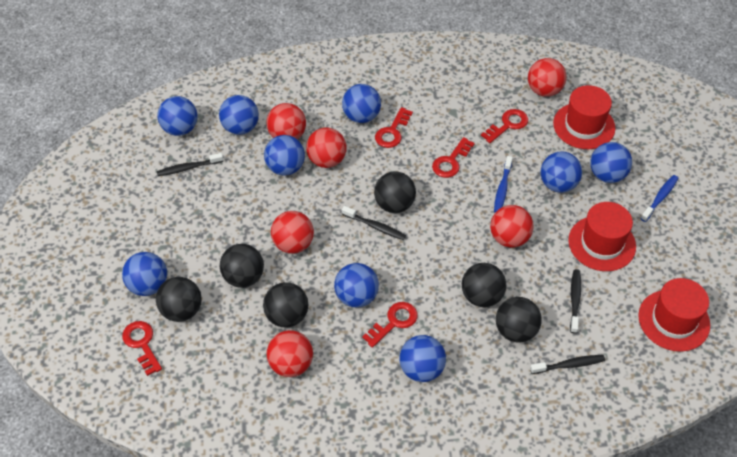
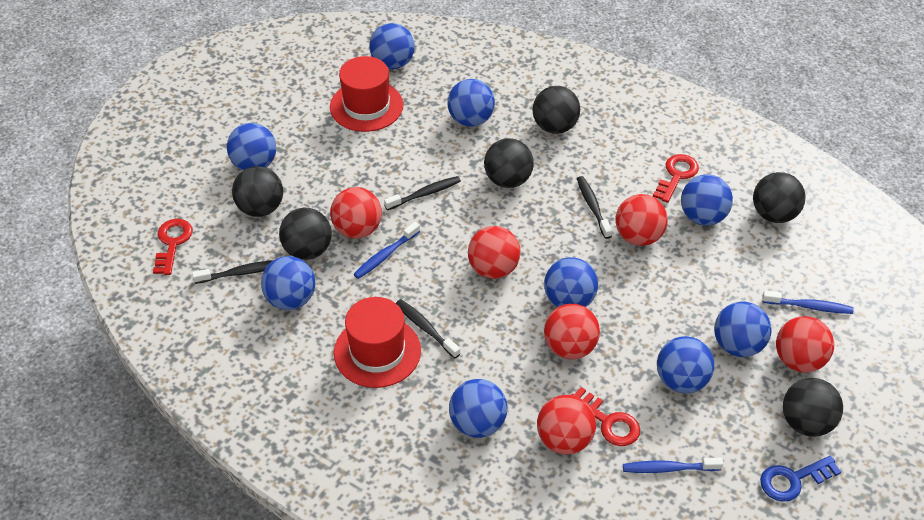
blue key: 0 -> 1
blue toothbrush: 2 -> 3
red hat: 3 -> 2
red key: 5 -> 3

